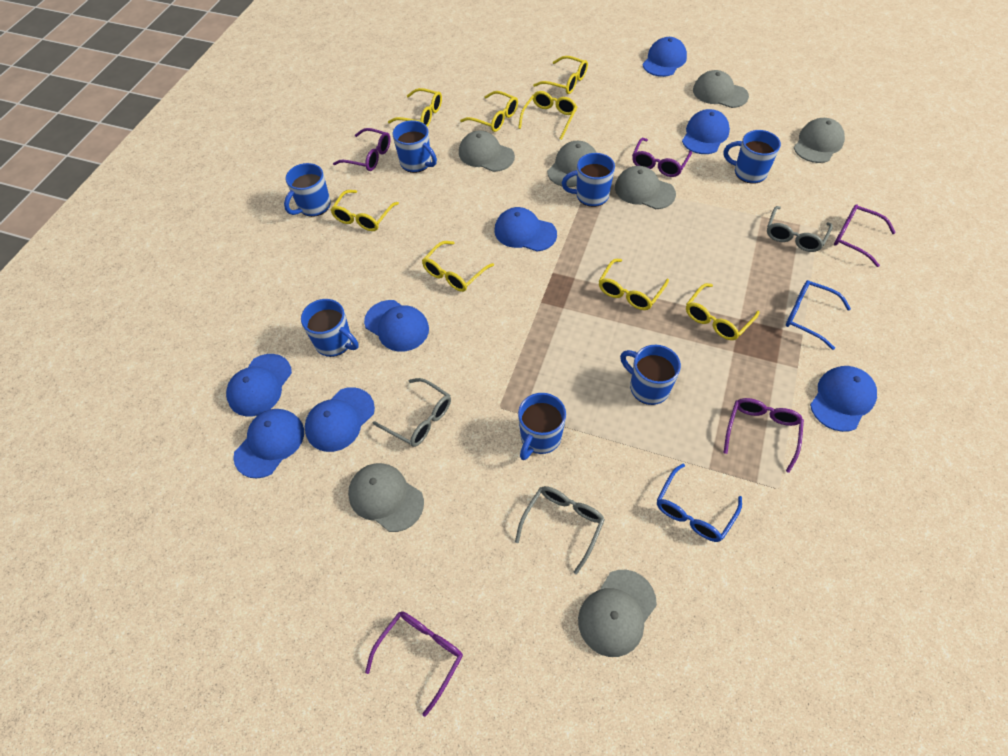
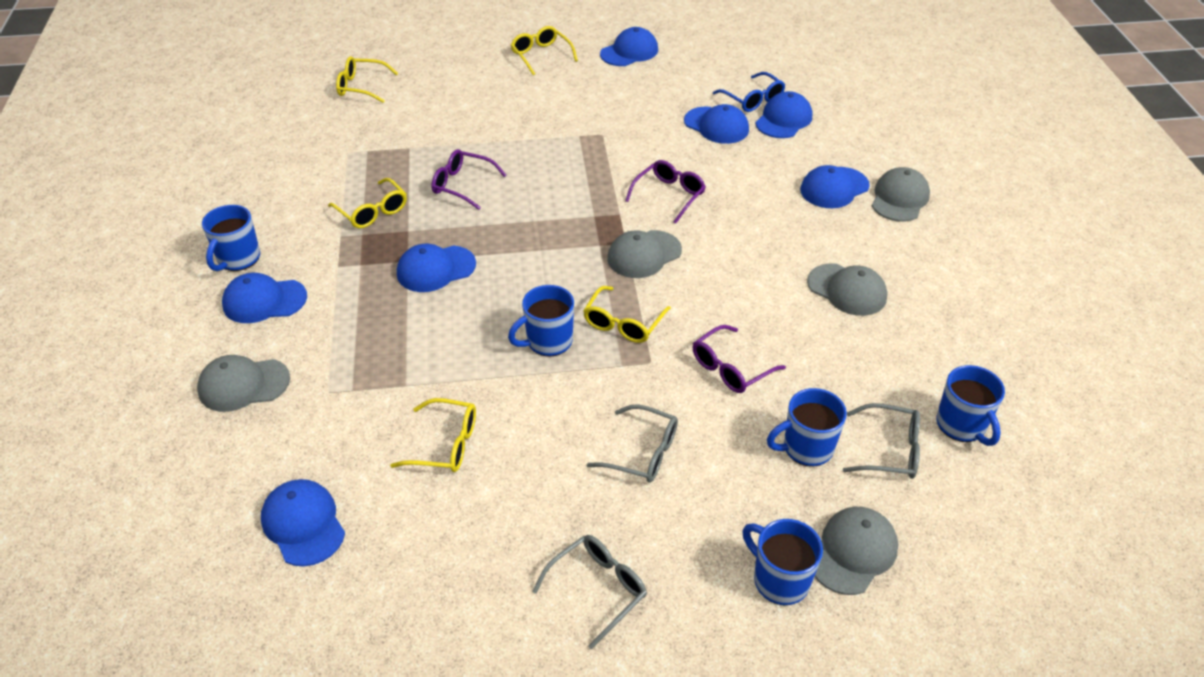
blue cap: 8 -> 7
blue glasses: 2 -> 1
blue mug: 7 -> 5
grey cap: 7 -> 5
purple glasses: 5 -> 3
yellow glasses: 8 -> 5

